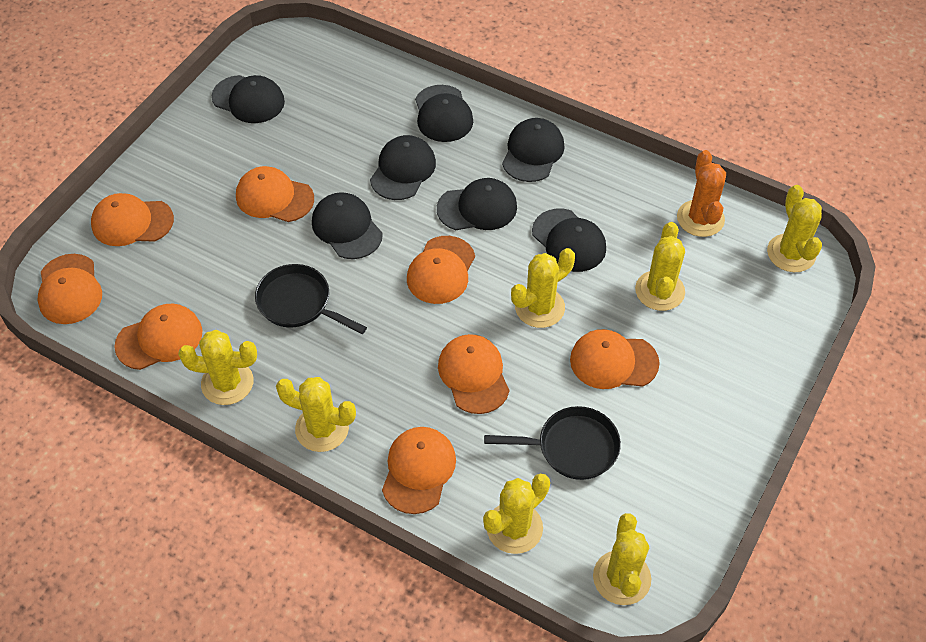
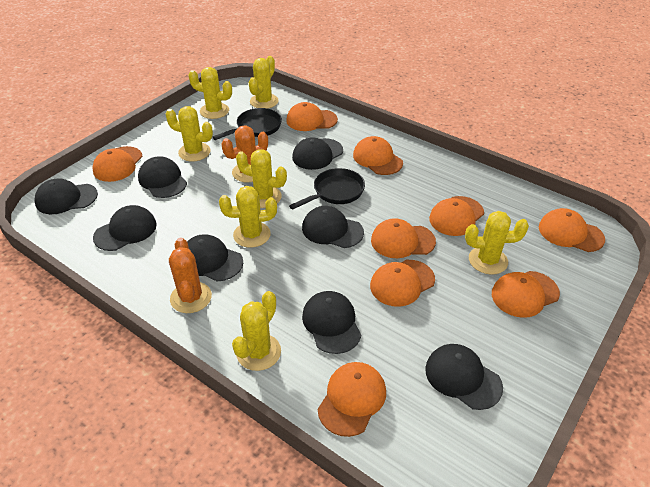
black cap: 7 -> 8
orange cactus: 1 -> 2
orange cap: 8 -> 9

